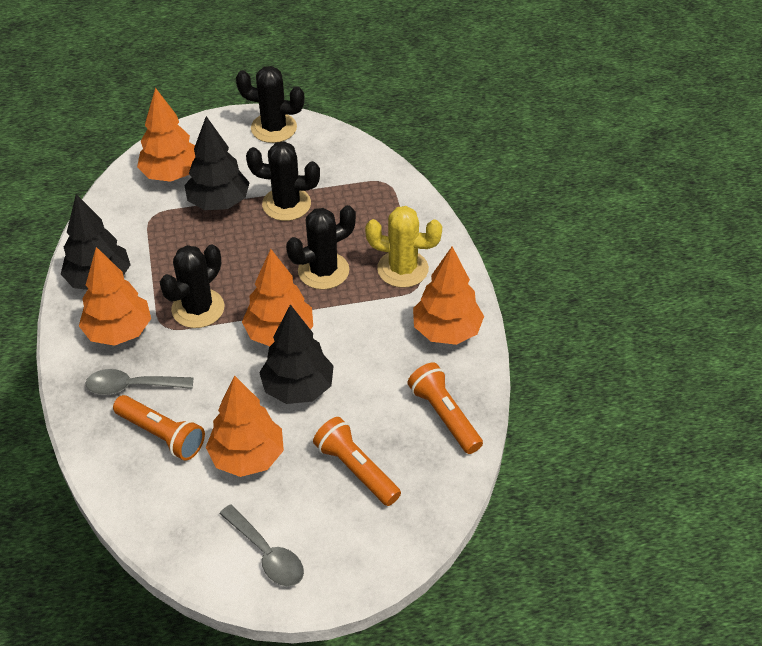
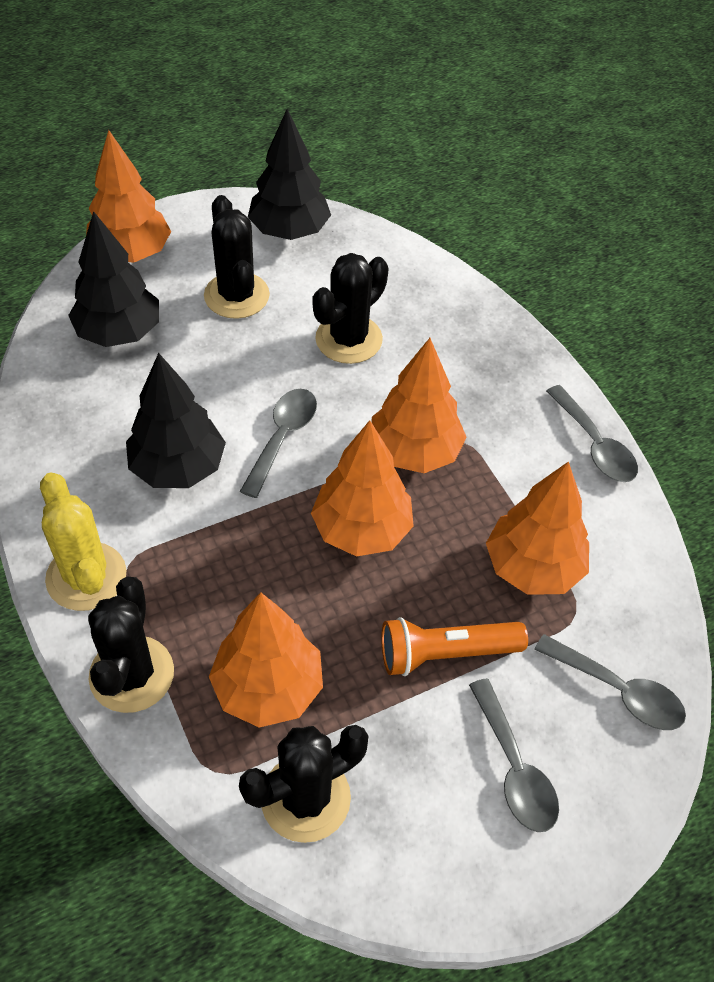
grey spoon: 2 -> 4
orange flashlight: 3 -> 1

